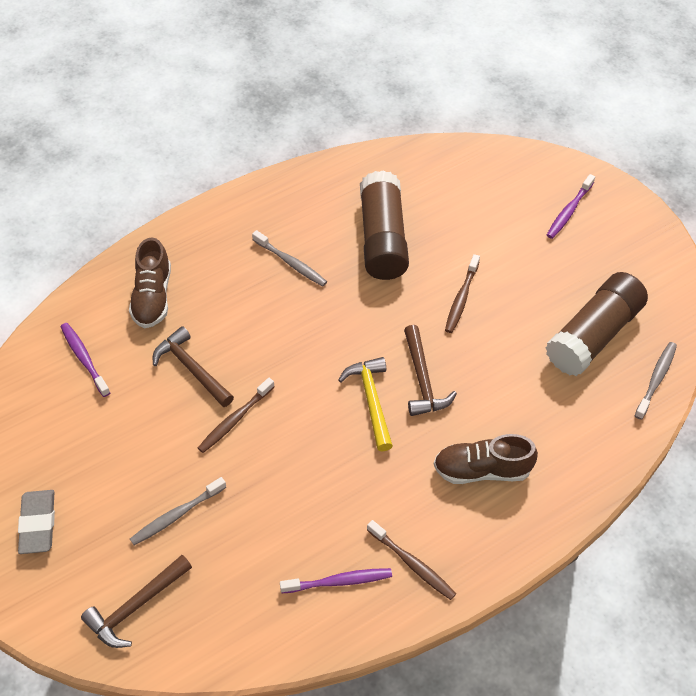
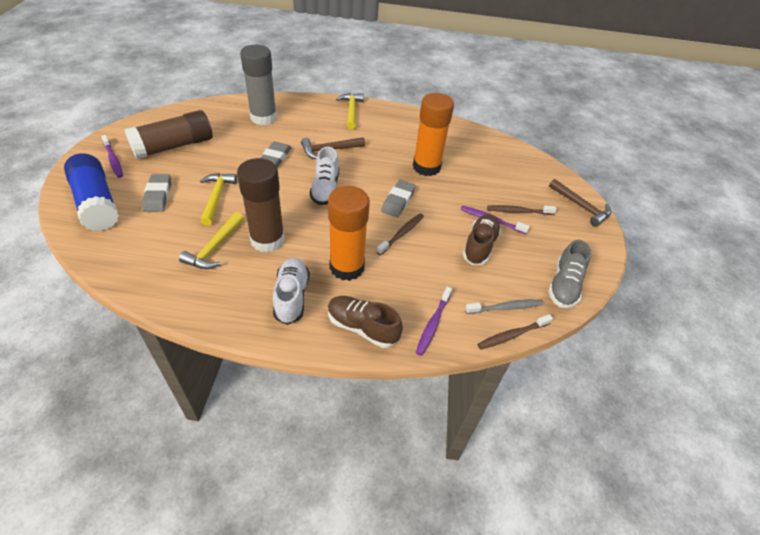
blue glue stick: 0 -> 1
brown hammer: 3 -> 2
grey eraser: 1 -> 3
grey glue stick: 0 -> 1
grey shoe: 0 -> 1
grey toothbrush: 3 -> 1
orange glue stick: 0 -> 2
white shoe: 0 -> 2
yellow hammer: 1 -> 3

